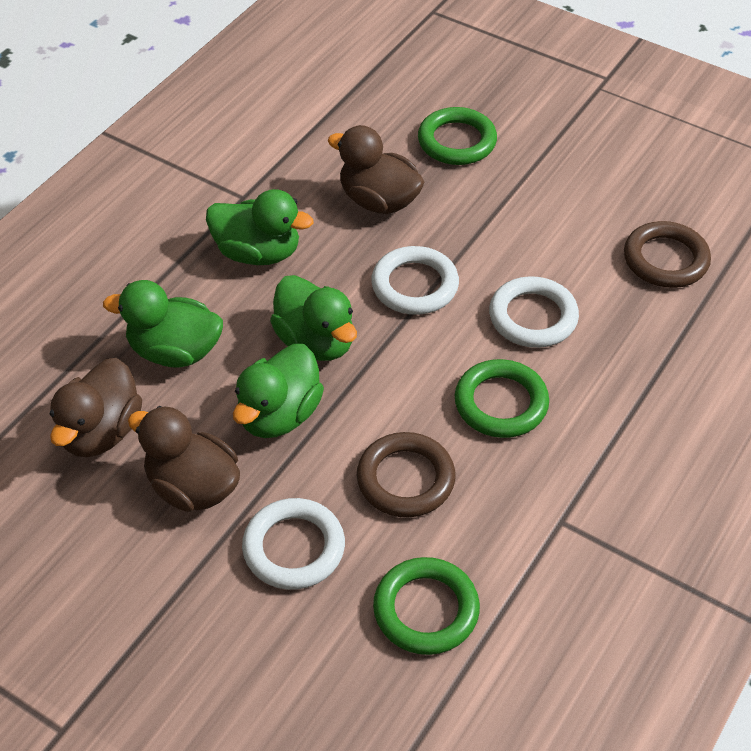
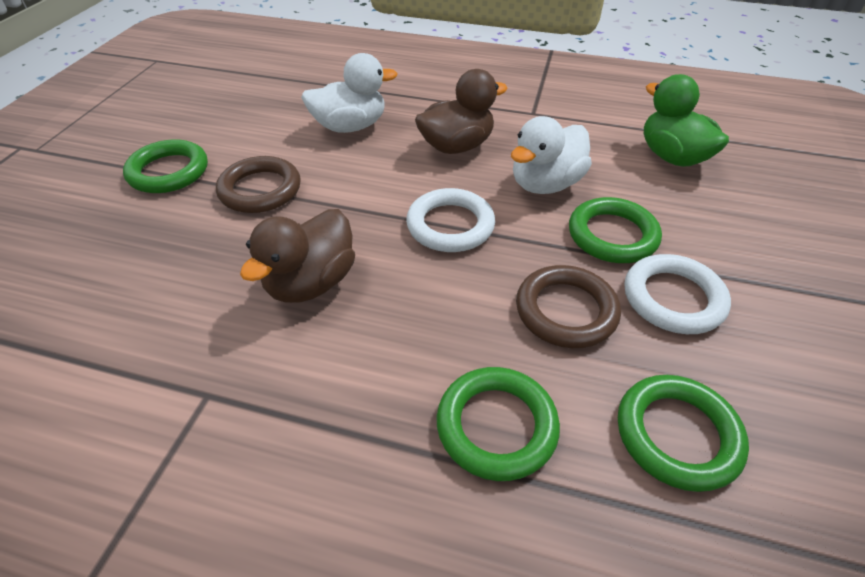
brown duck: 3 -> 2
green duck: 4 -> 1
green ring: 3 -> 4
white duck: 0 -> 2
white ring: 3 -> 2

